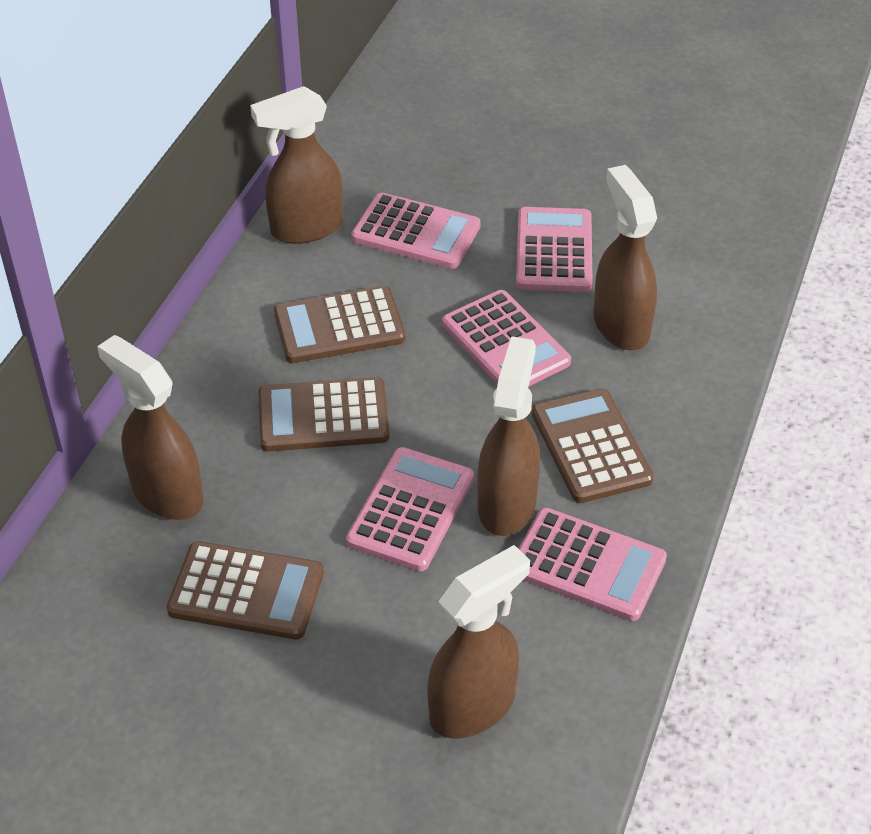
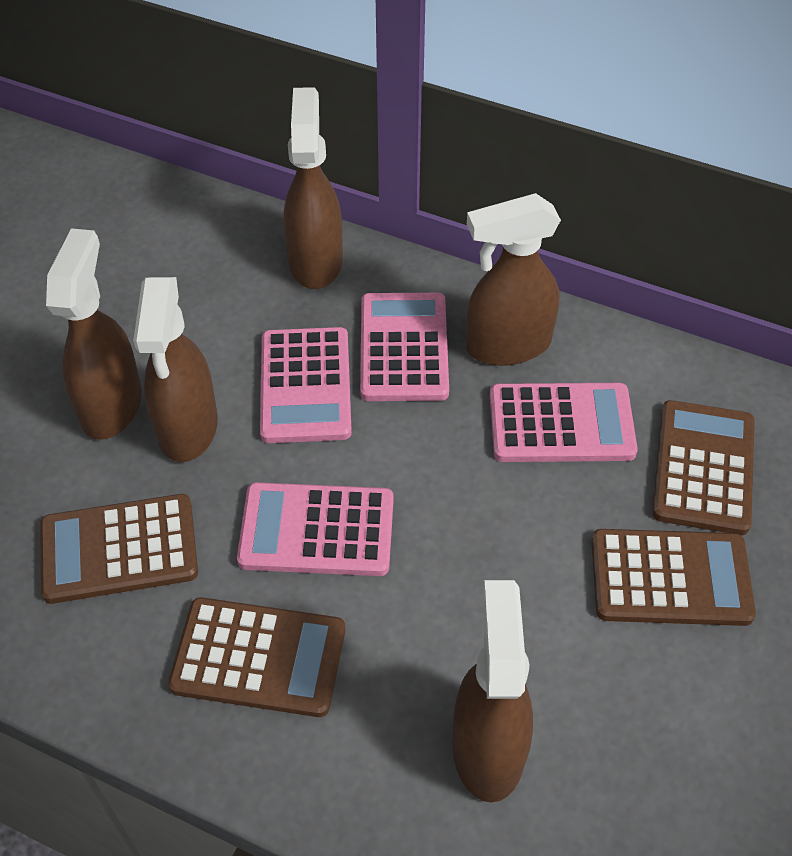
pink calculator: 5 -> 4

